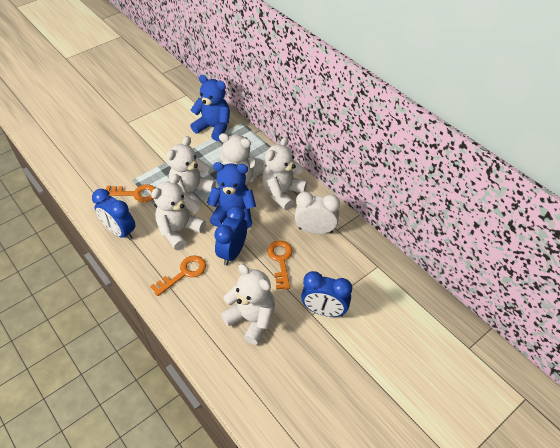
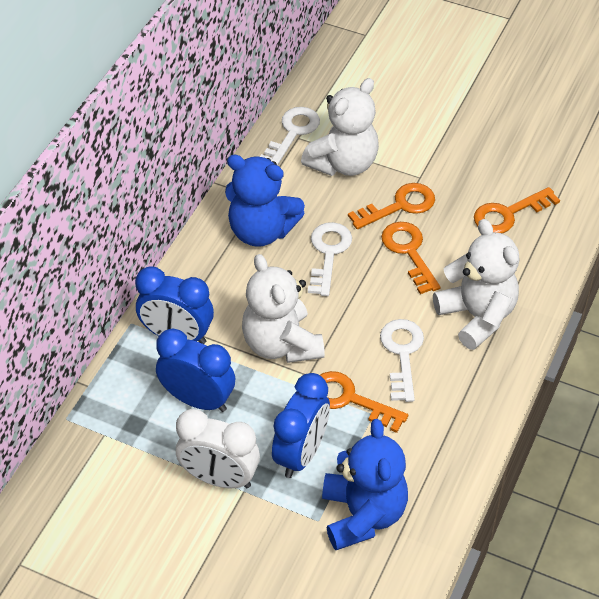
orange key: 3 -> 4
white key: 0 -> 3
white teddy bear: 5 -> 3

